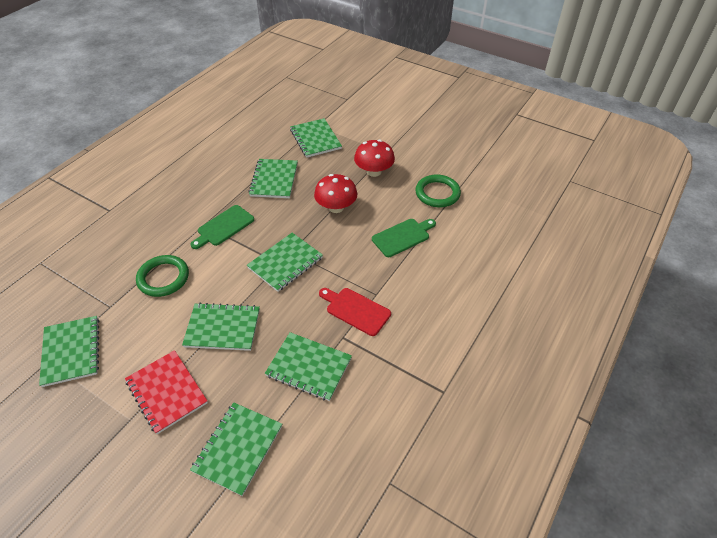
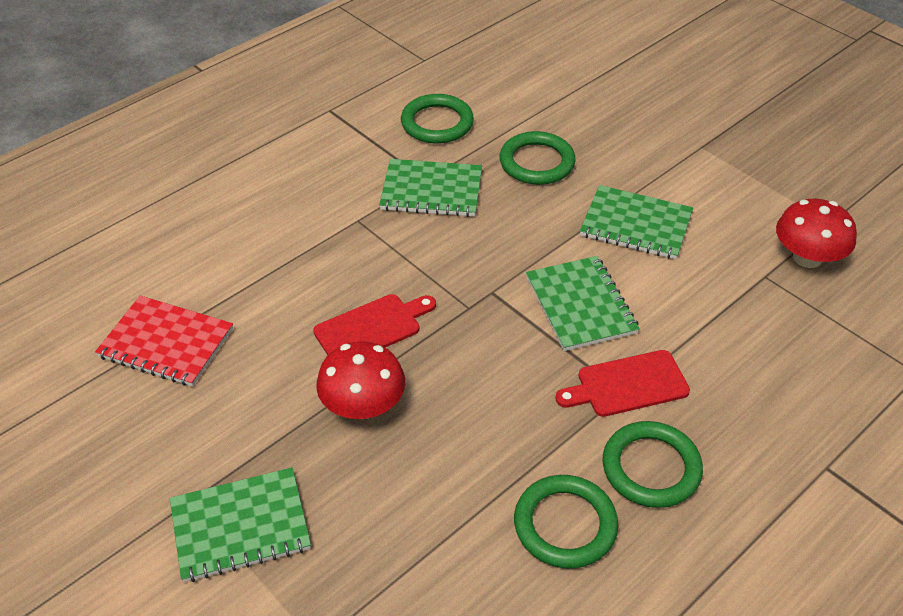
green cutting board: 2 -> 0
green notebook: 7 -> 4
green ring: 2 -> 4
red cutting board: 1 -> 2

